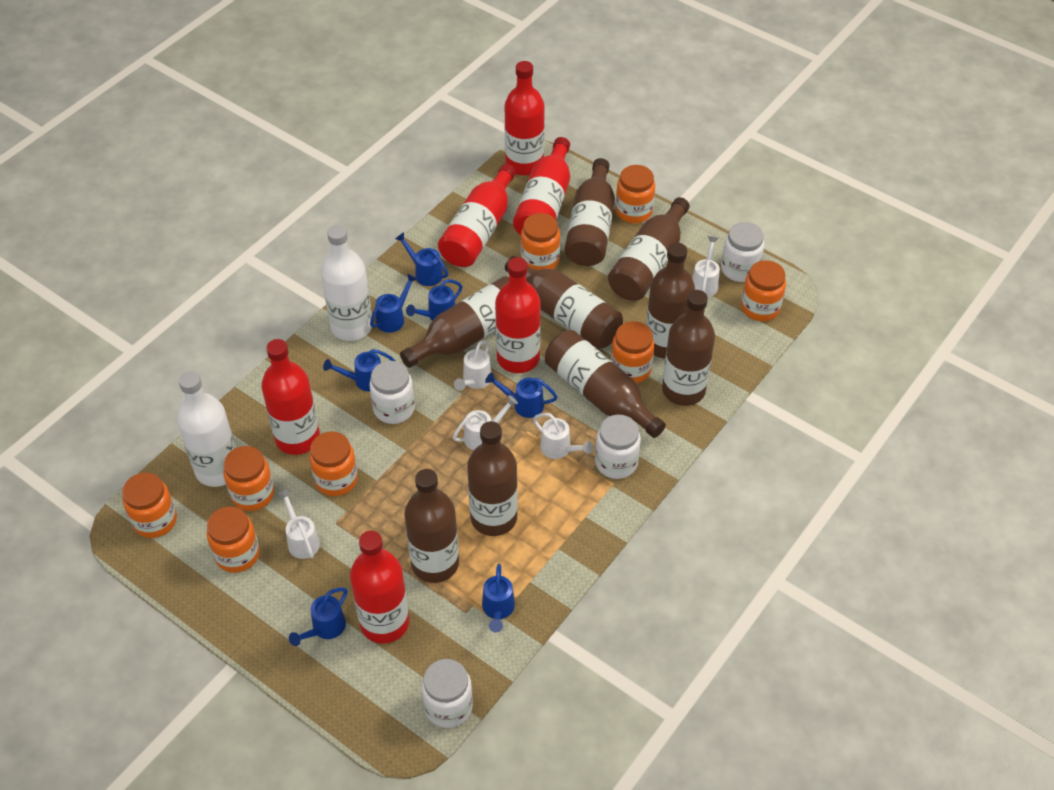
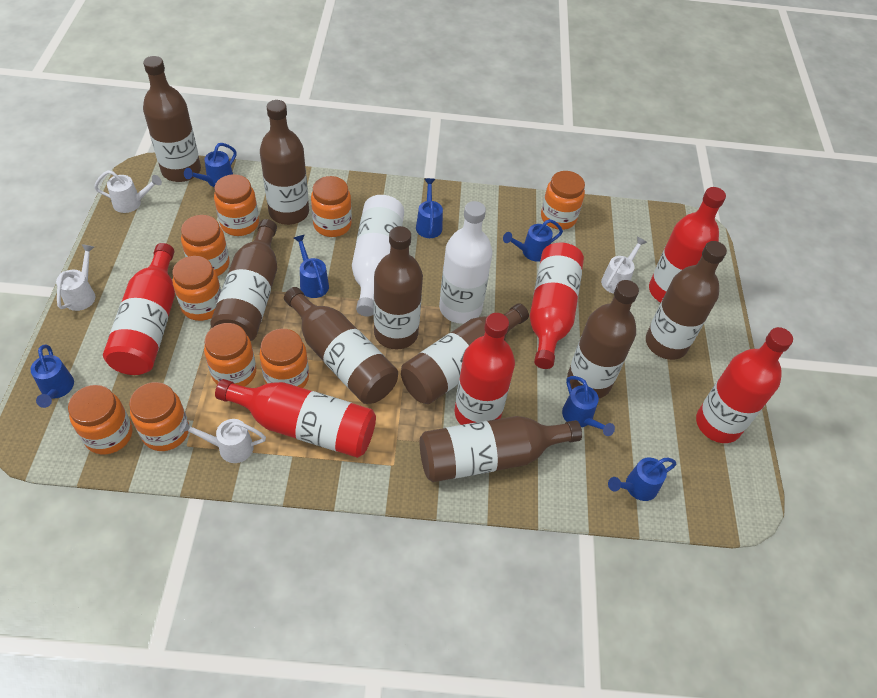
orange jar: 8 -> 9
white jar: 4 -> 0
white watering can: 5 -> 4

